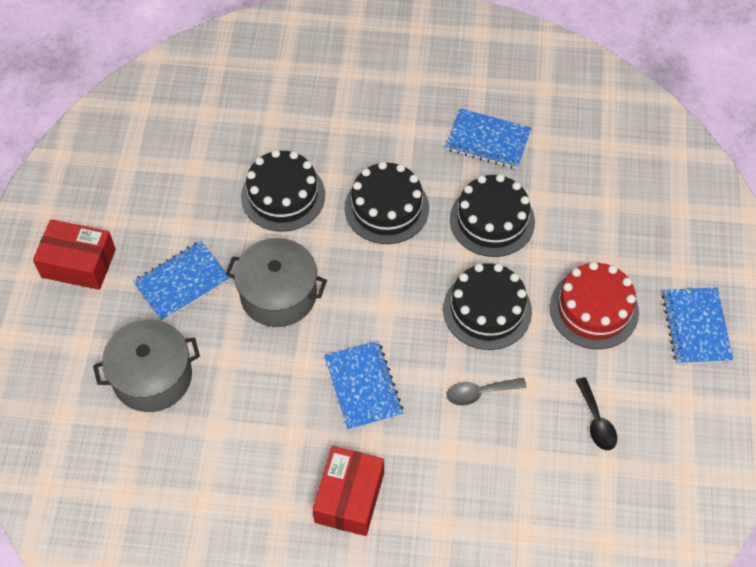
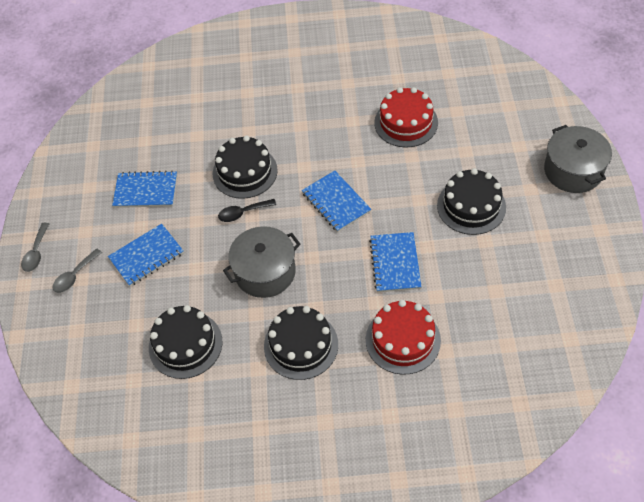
grey spoon: 1 -> 2
red box: 2 -> 0
red cake: 1 -> 2

